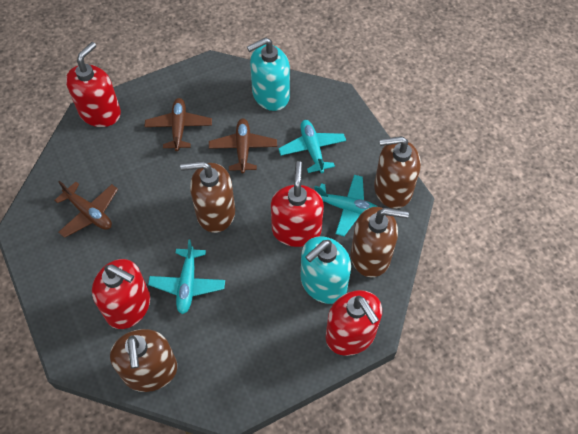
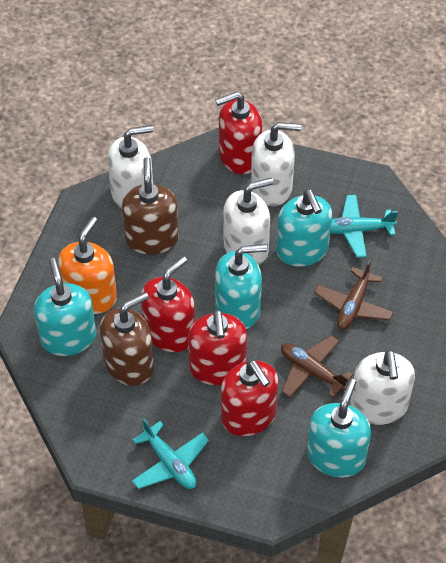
brown plane: 3 -> 2
brown soap dispenser: 4 -> 2
orange soap dispenser: 0 -> 1
turquoise plane: 3 -> 2
turquoise soap dispenser: 2 -> 4
white soap dispenser: 0 -> 4

